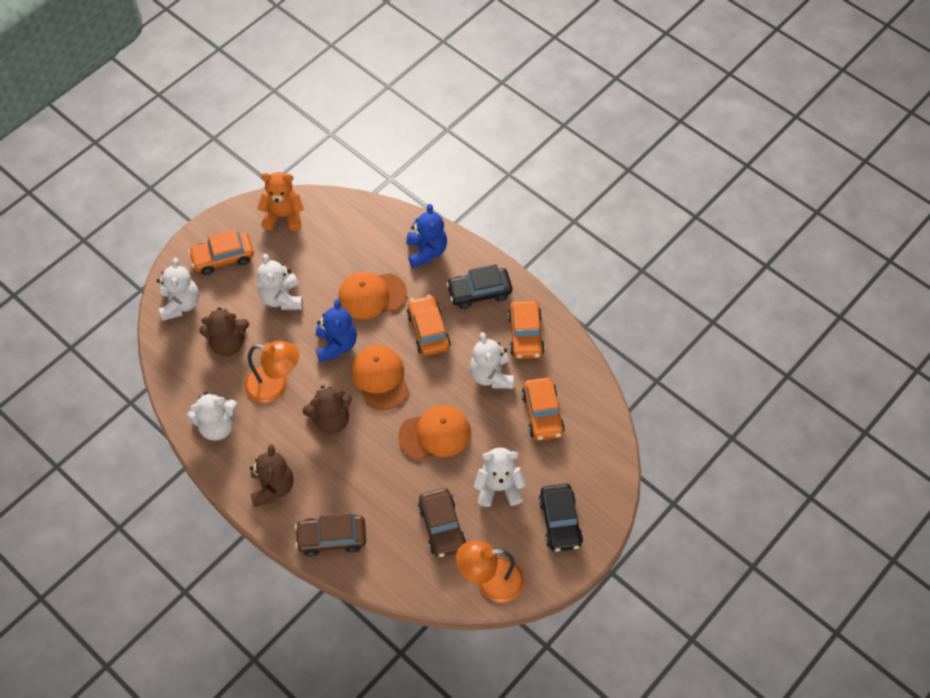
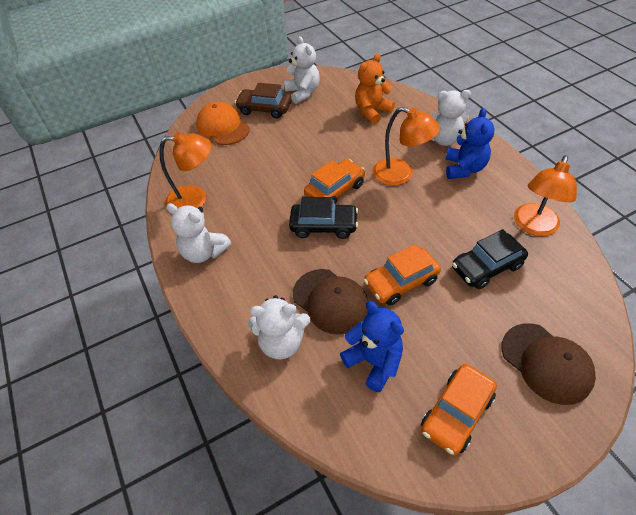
brown cap: 0 -> 2
brown car: 2 -> 1
brown teddy bear: 3 -> 0
orange cap: 3 -> 1
orange car: 4 -> 3
orange lamp: 2 -> 3
white teddy bear: 5 -> 4

